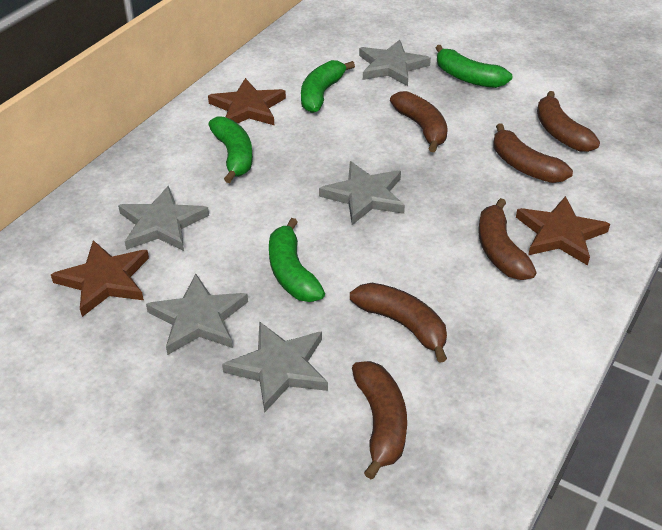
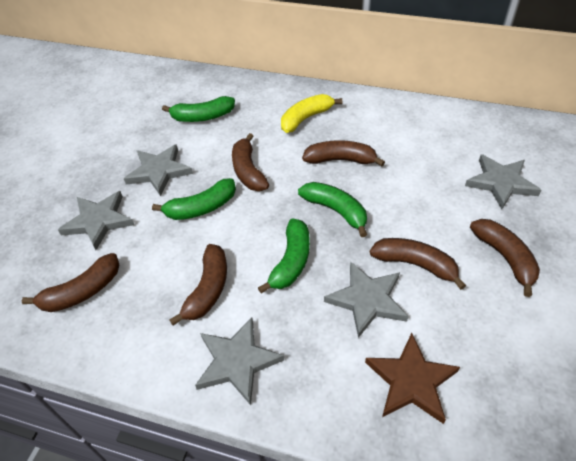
brown star: 3 -> 1
yellow banana: 0 -> 1

